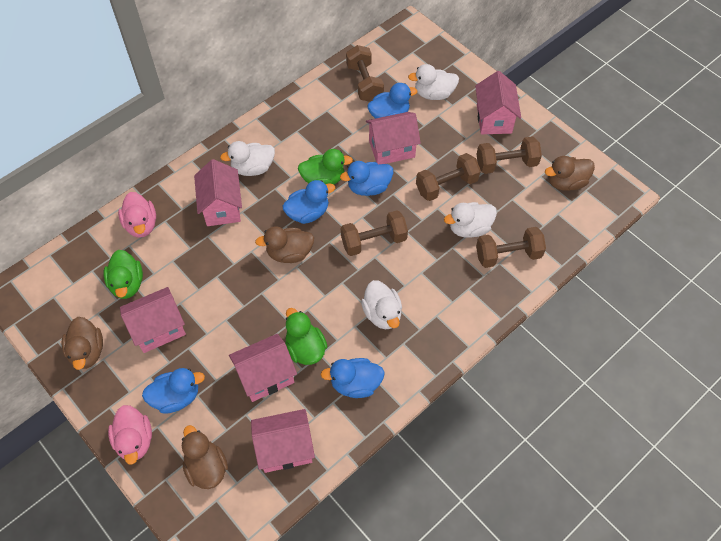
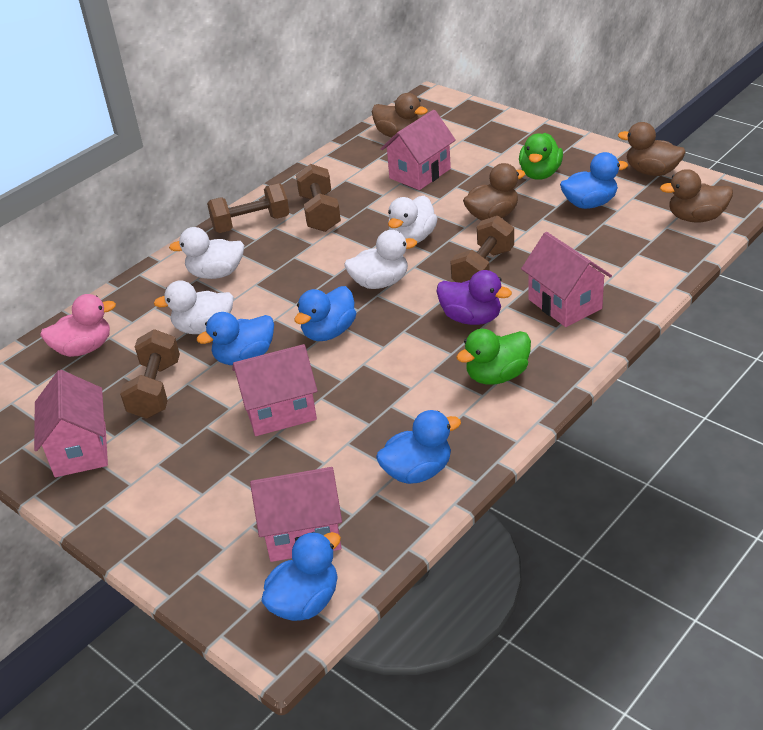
brown dumbbell: 5 -> 4
green duck: 3 -> 2
pink duck: 2 -> 1
pink house: 6 -> 5
purple duck: 0 -> 1

